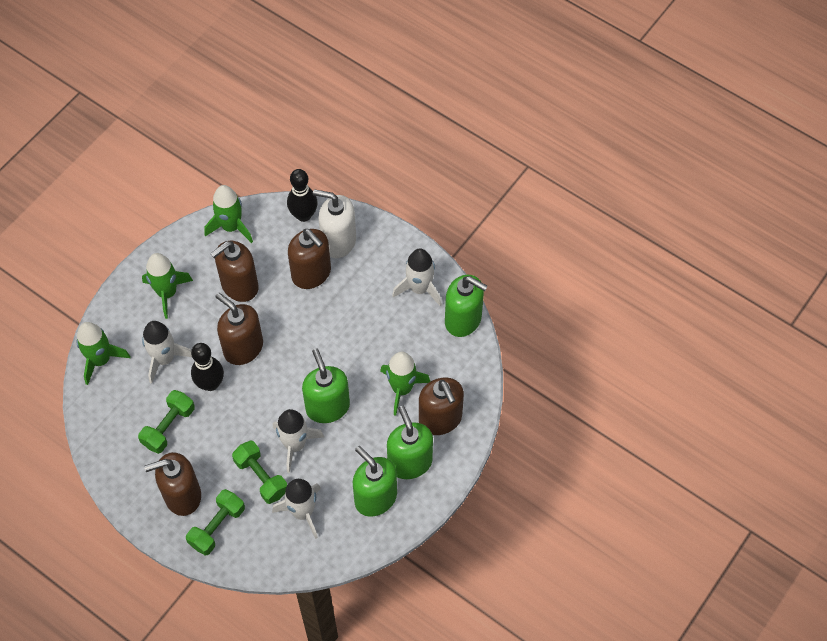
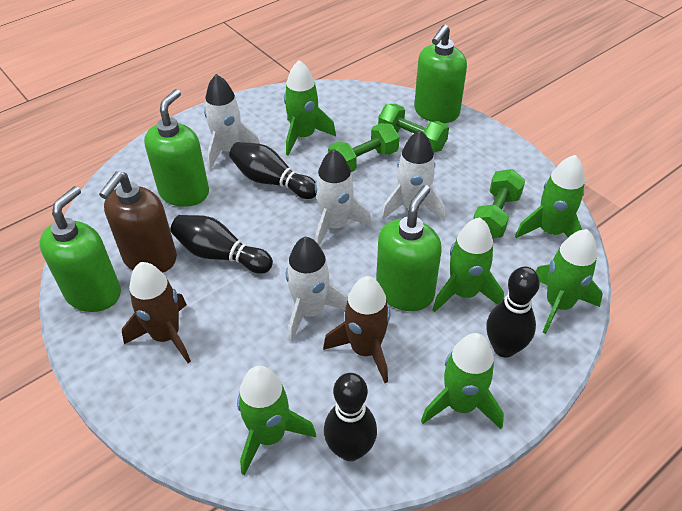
black bowling pin: 2 -> 4
brown rocket: 0 -> 2
brown soap dispenser: 5 -> 1
green rocket: 4 -> 6
white soap dispenser: 1 -> 0

